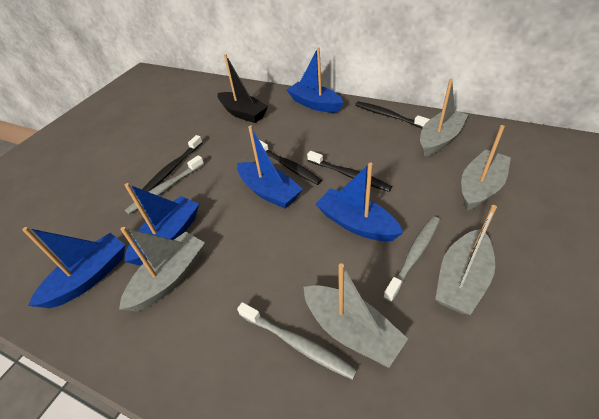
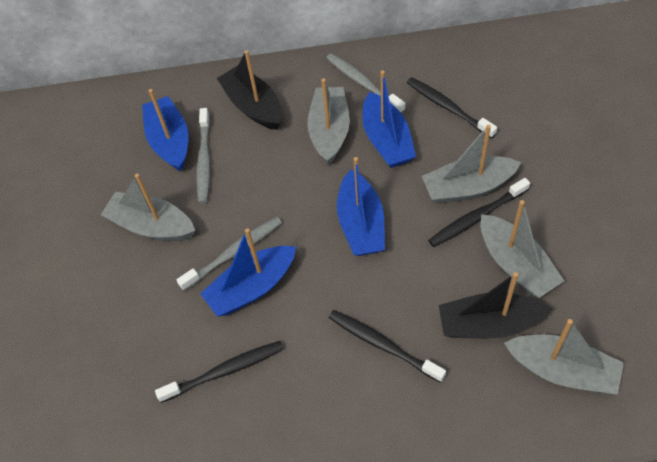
black boat: 1 -> 2
blue boat: 5 -> 4

